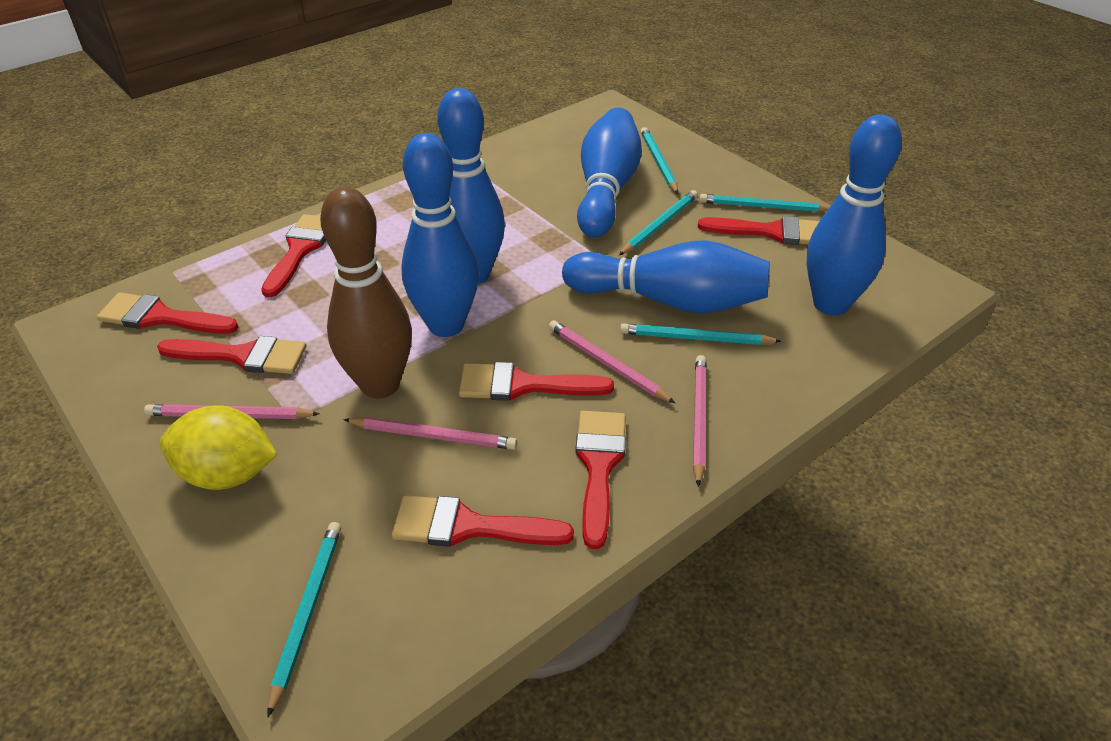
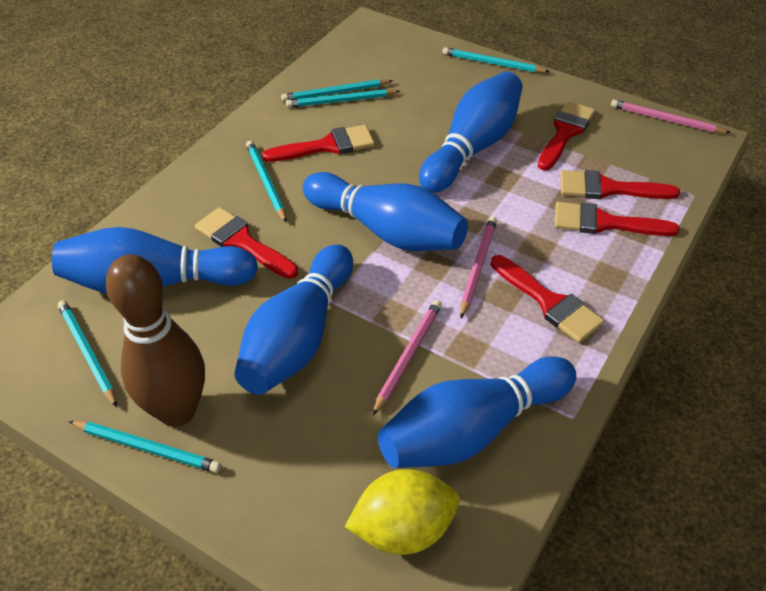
pink pencil: 4 -> 3
red brush: 7 -> 6
turquoise pencil: 5 -> 6

